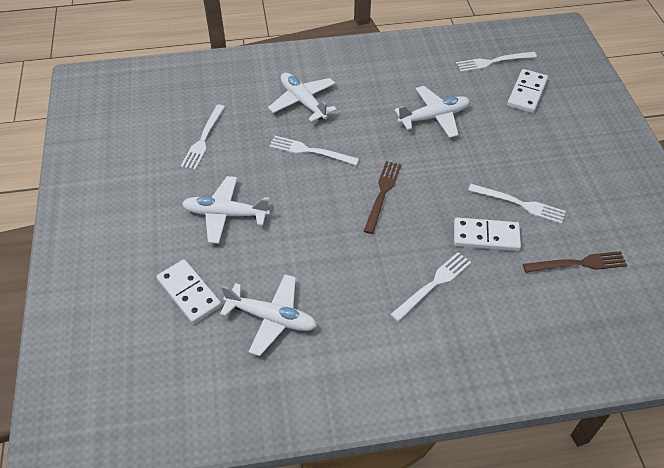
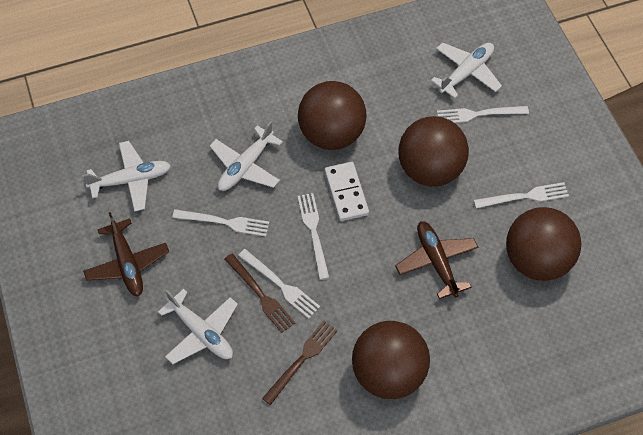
brown ball: 0 -> 4
brown plane: 0 -> 2
white domino: 3 -> 1

